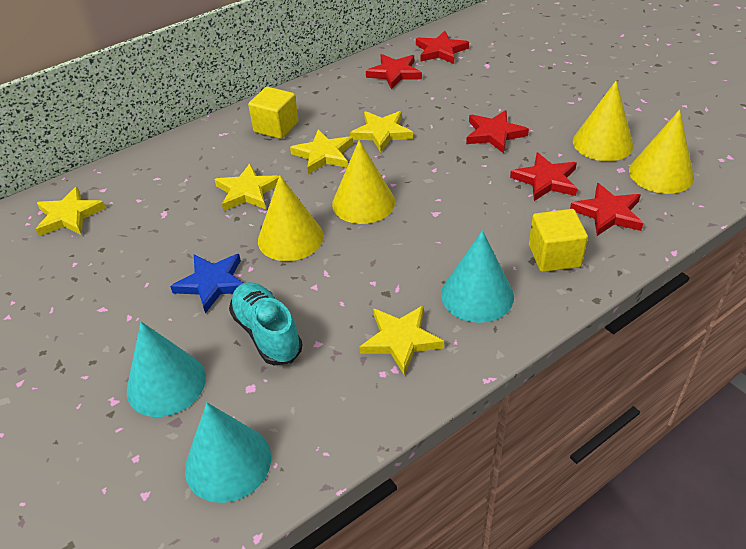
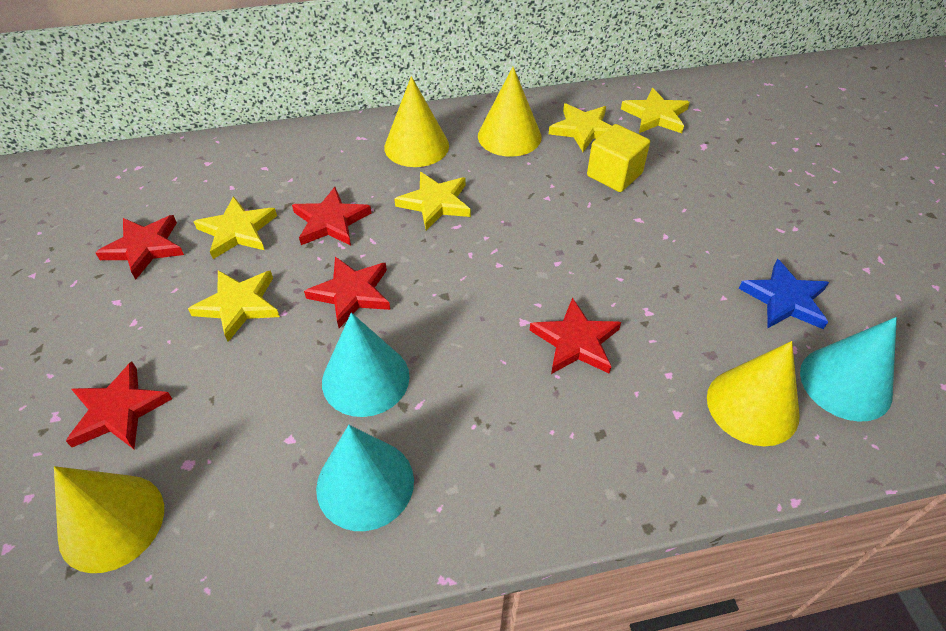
turquoise shoe: 1 -> 0
yellow cube: 2 -> 1

